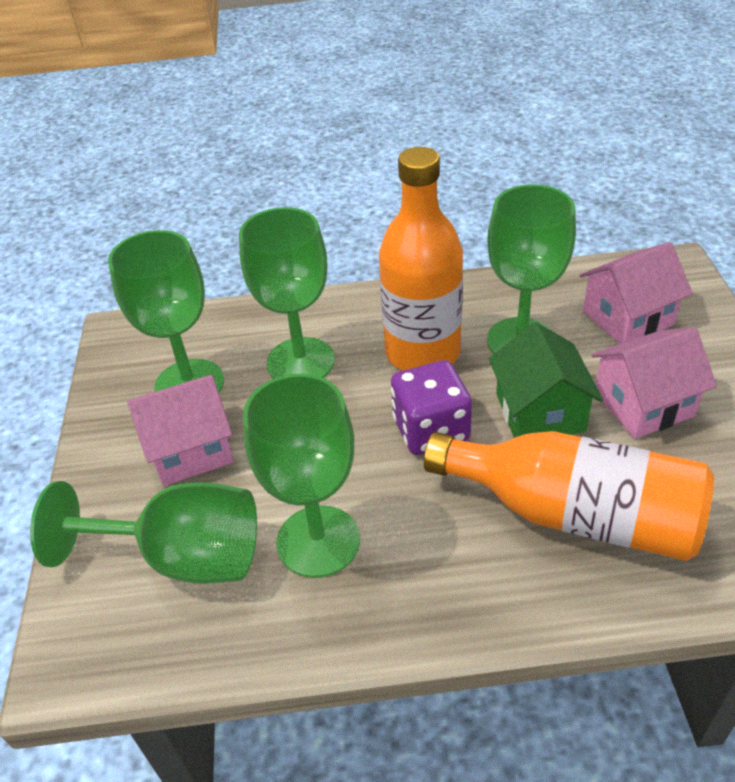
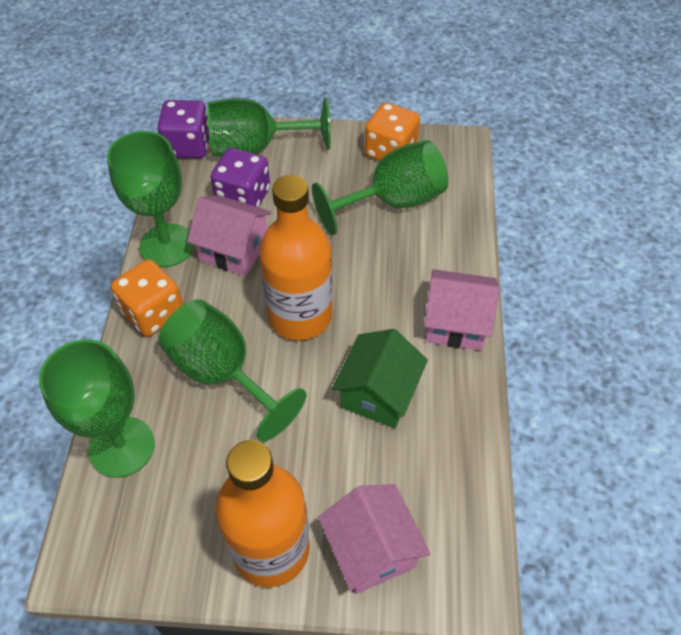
orange dice: 0 -> 2
purple dice: 1 -> 2

